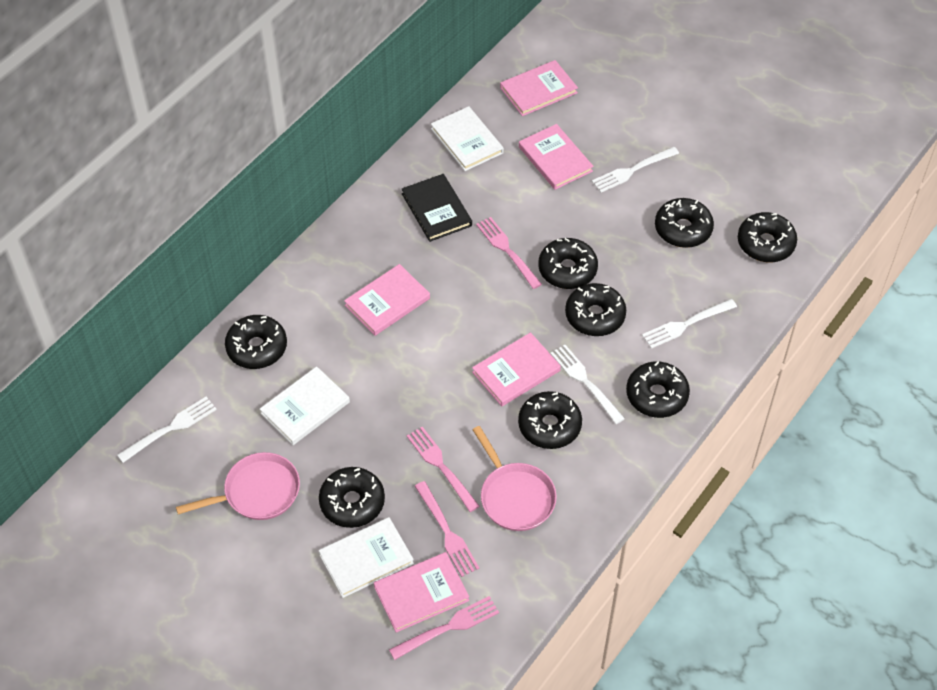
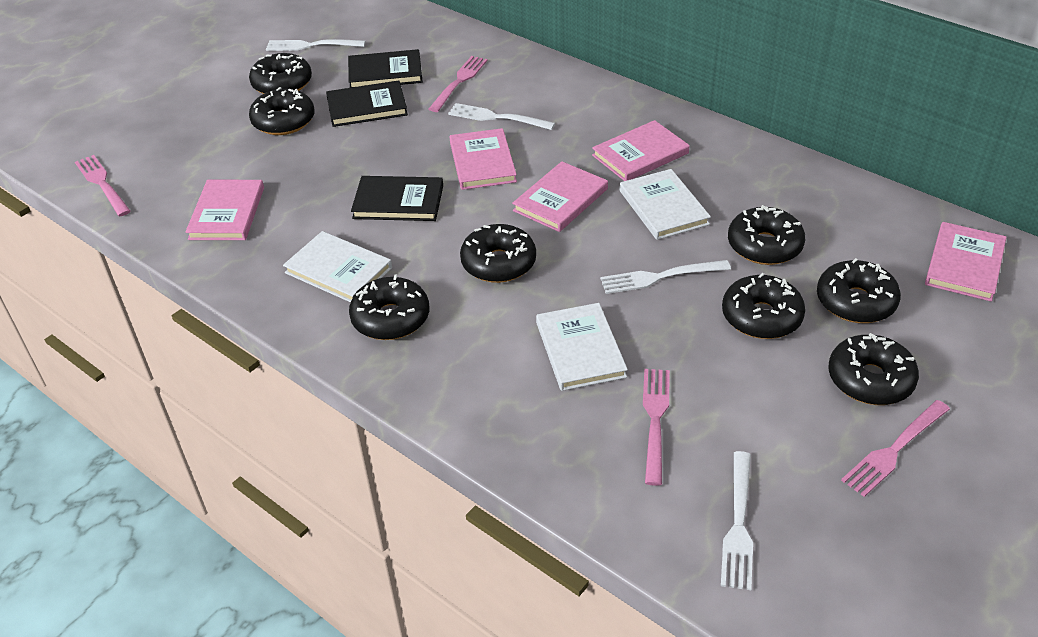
black book: 1 -> 3
pink pan: 2 -> 0

